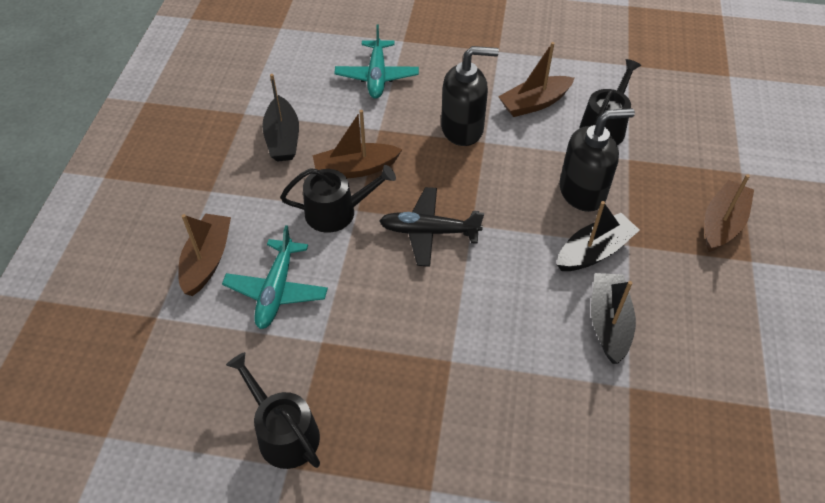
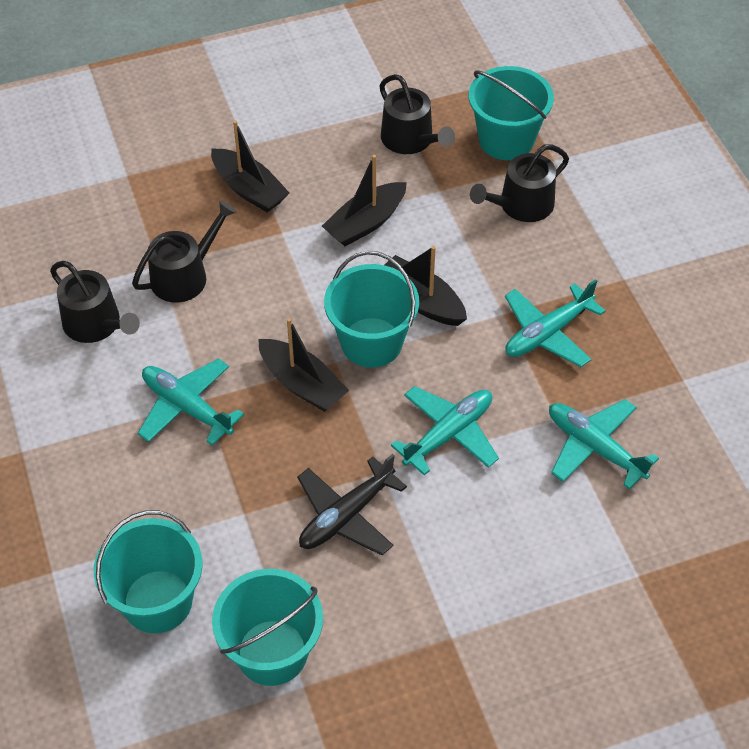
black boat: 3 -> 4
black soap dispenser: 2 -> 0
black watering can: 3 -> 4
brown boat: 4 -> 0
turquoise bucket: 0 -> 4
turquoise plane: 2 -> 4

